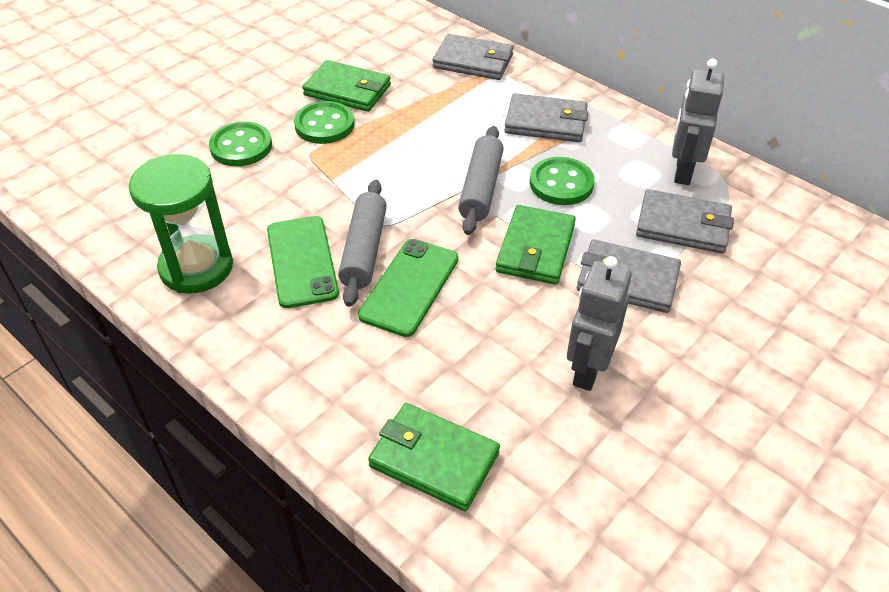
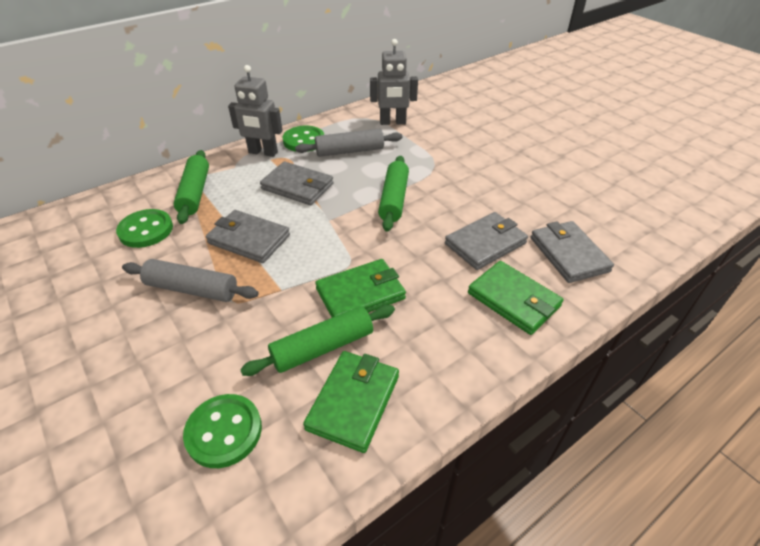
green hourglass: 1 -> 0
green phone: 2 -> 0
green rolling pin: 0 -> 3

